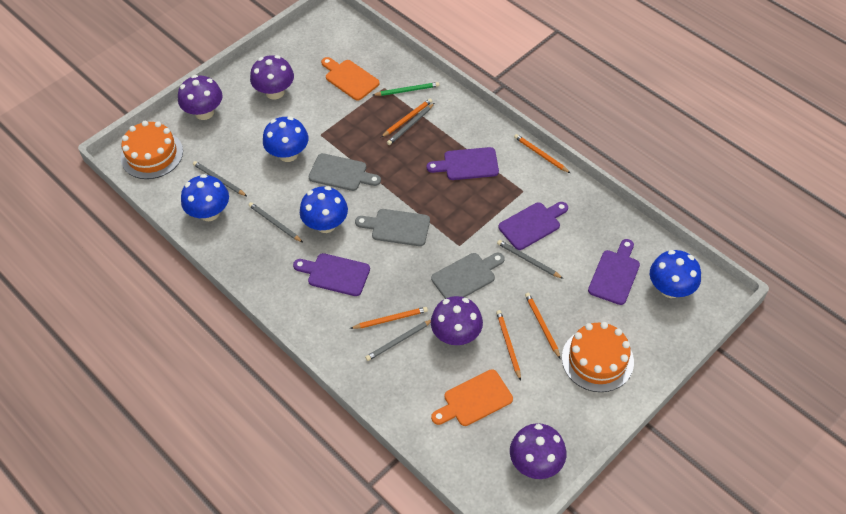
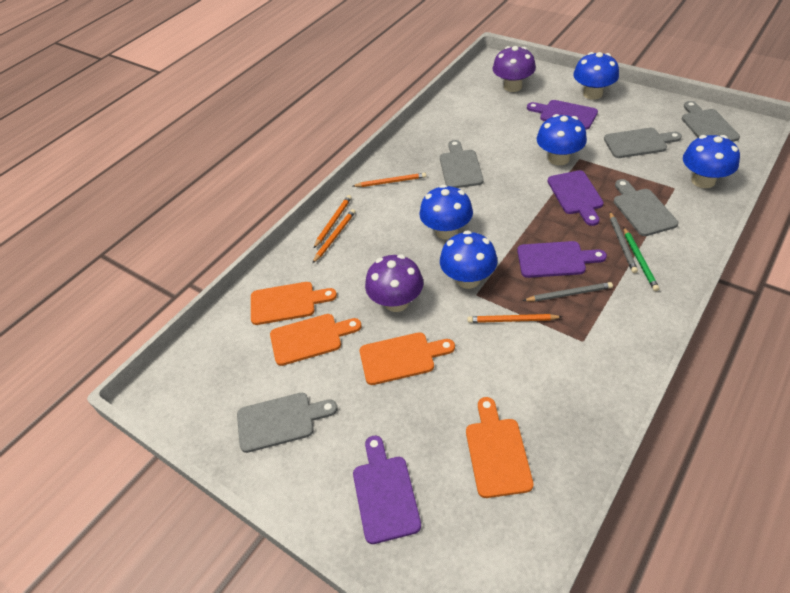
blue mushroom: 4 -> 5
grey cutting board: 3 -> 5
grey pencil: 5 -> 2
orange cake: 2 -> 0
orange cutting board: 2 -> 4
orange pencil: 5 -> 4
purple mushroom: 4 -> 2

